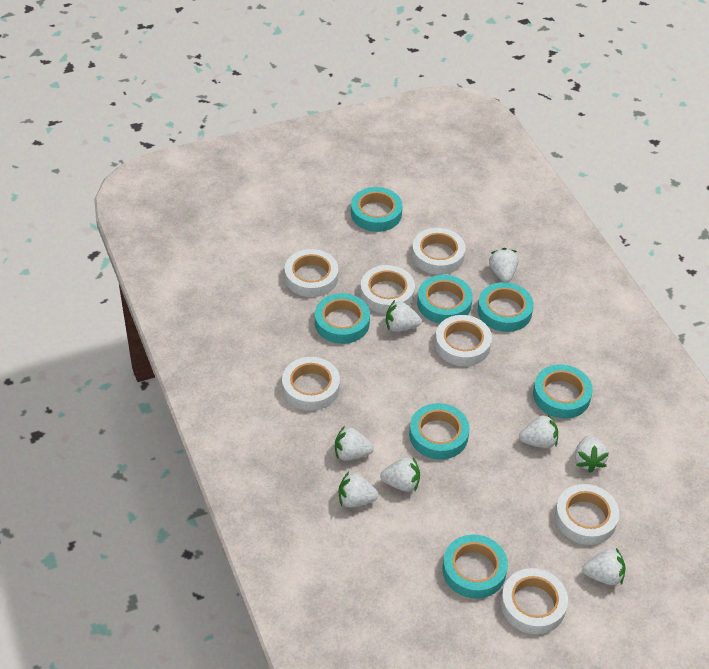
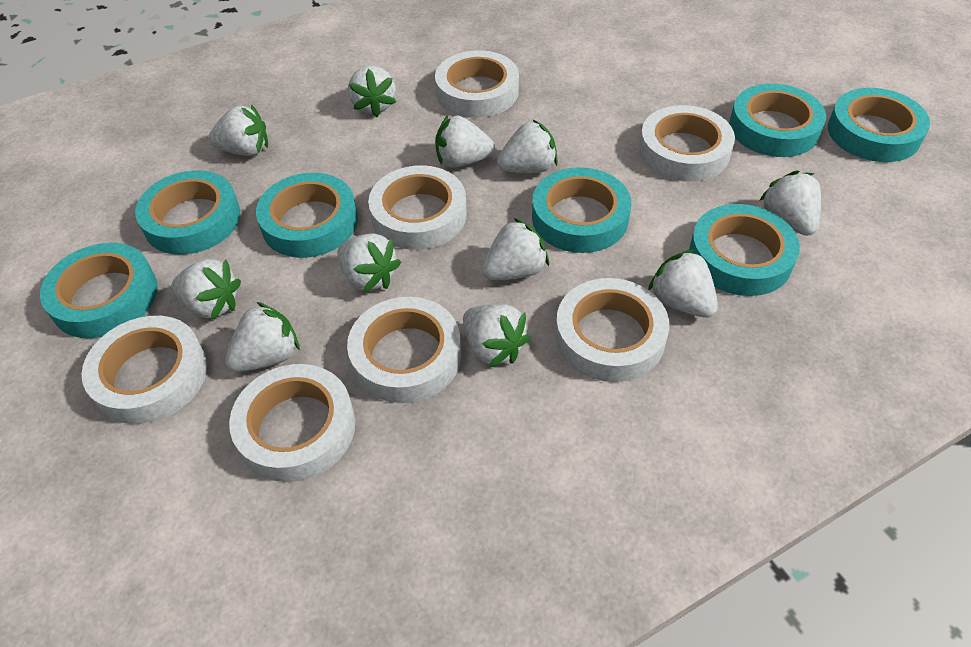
white strawberry: 8 -> 11

